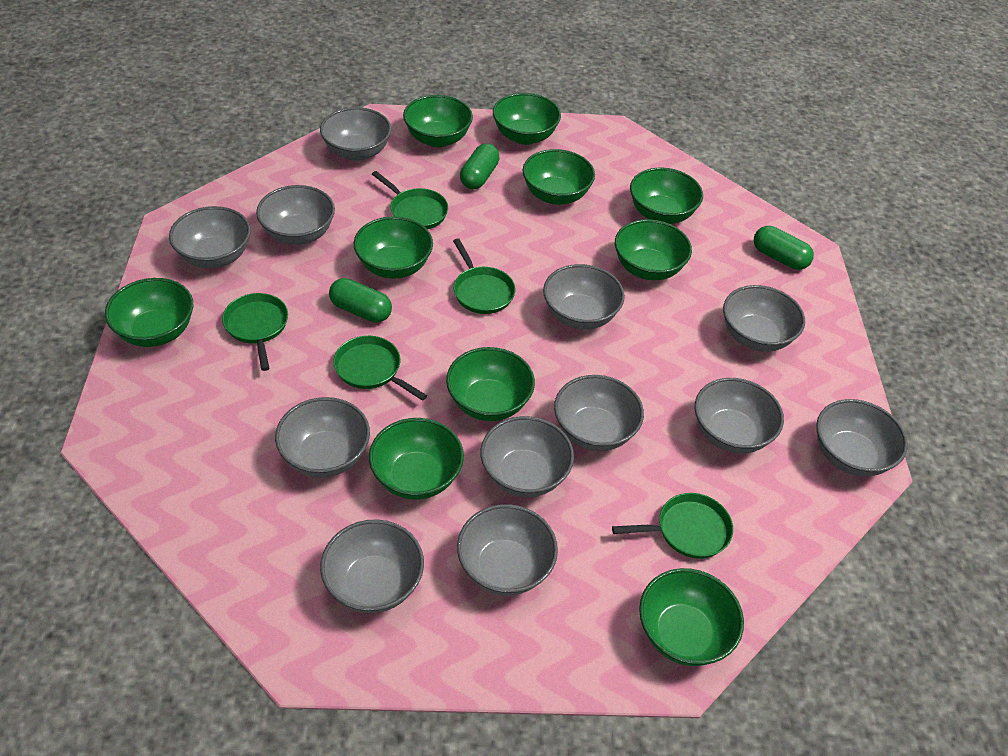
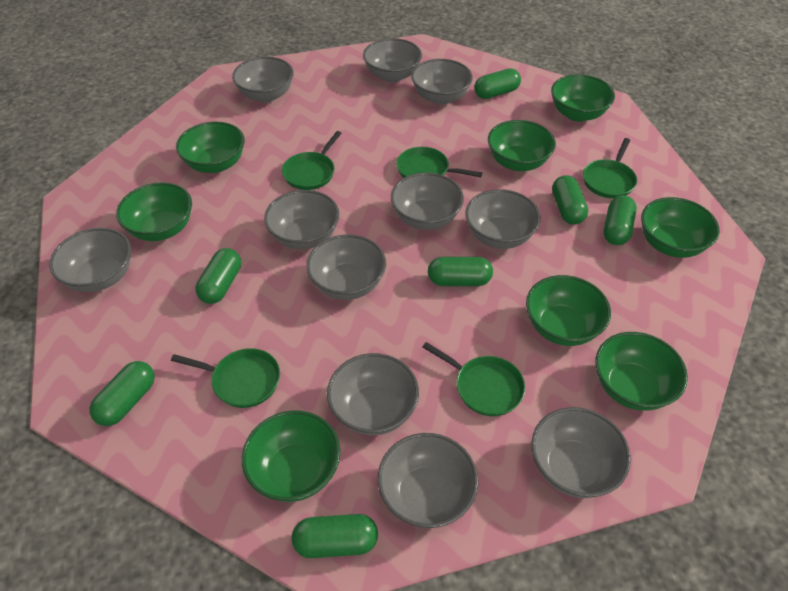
green bowl: 10 -> 8
green capsule: 3 -> 7
grey bowl: 12 -> 11

